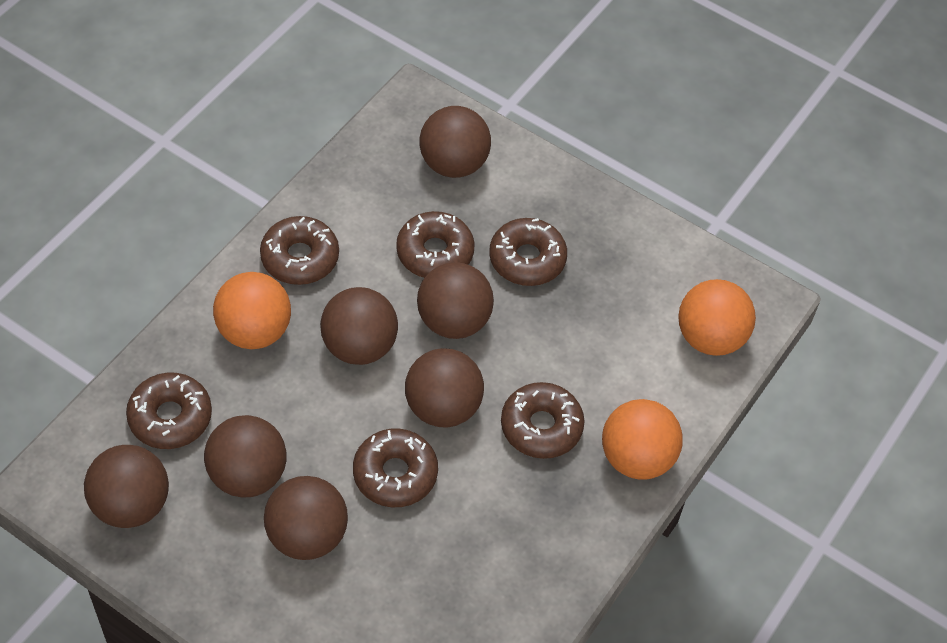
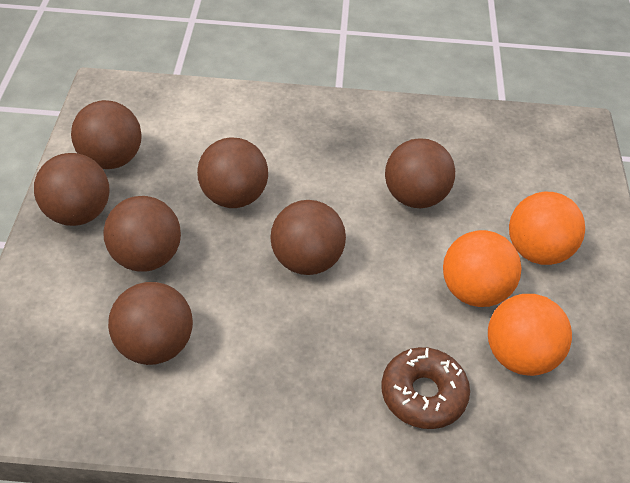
brown donut: 6 -> 1

